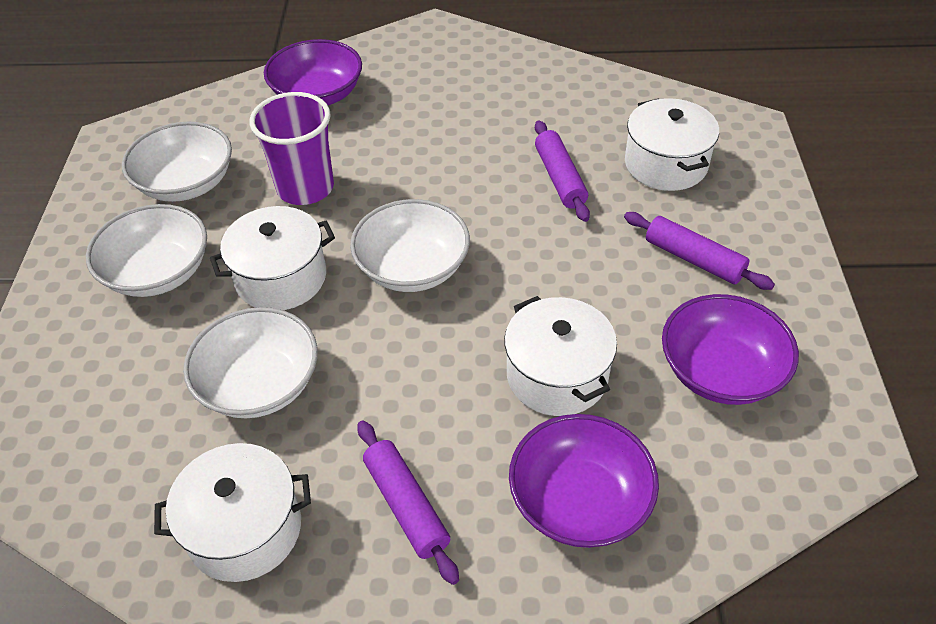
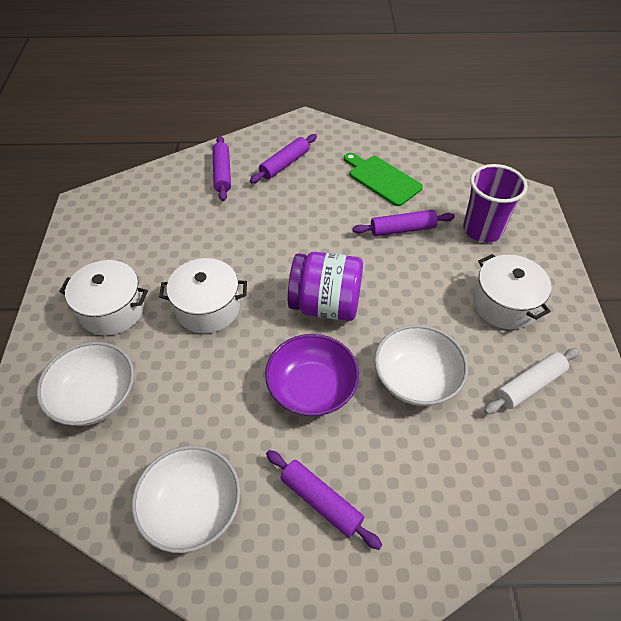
green cutting board: 0 -> 1
purple bowl: 3 -> 1
purple jar: 0 -> 1
purple rolling pin: 3 -> 4
white bowl: 4 -> 3
white pot: 4 -> 3
white rolling pin: 0 -> 1

